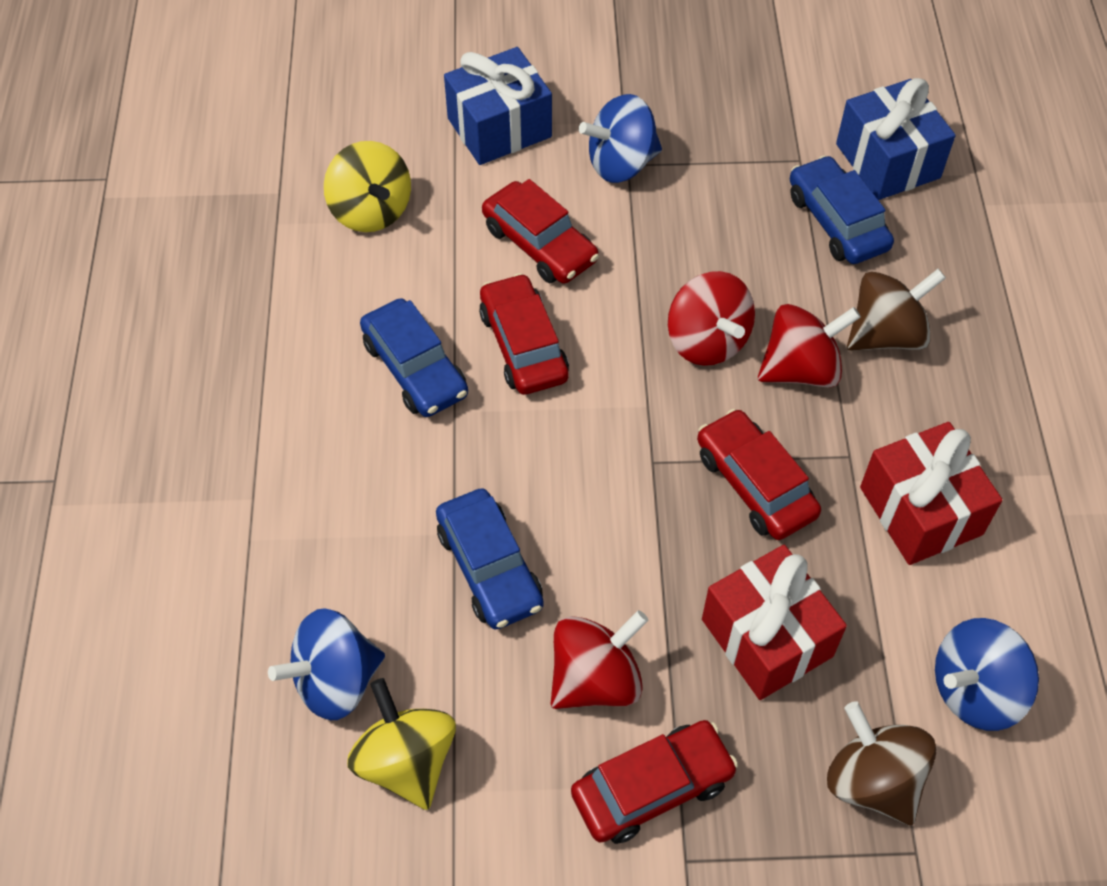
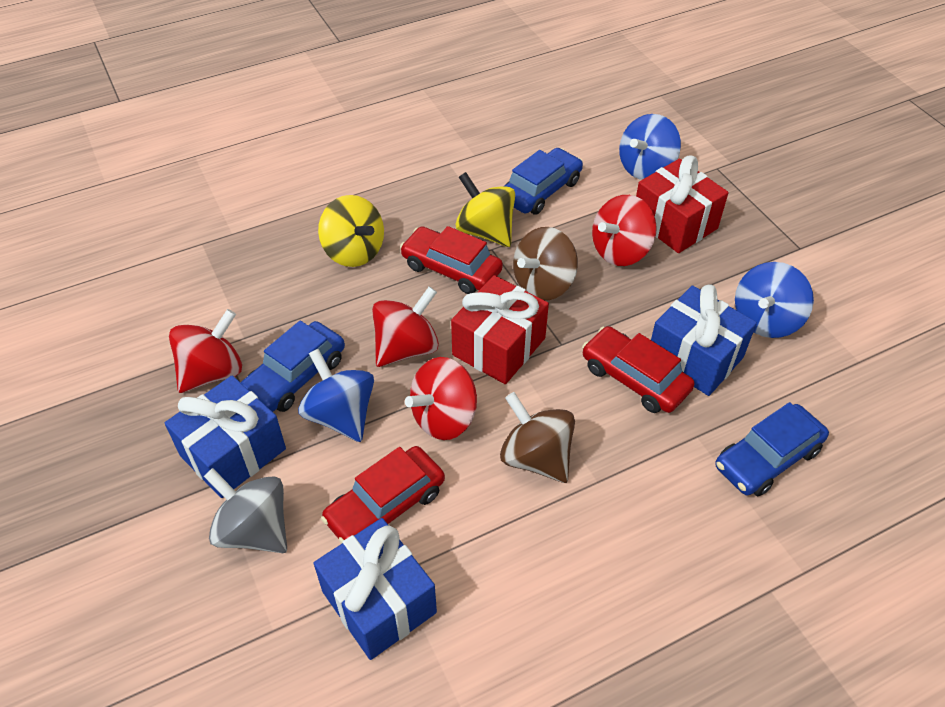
blue gift: 2 -> 3
grey spinning top: 0 -> 1
red car: 4 -> 3
red spinning top: 3 -> 4

